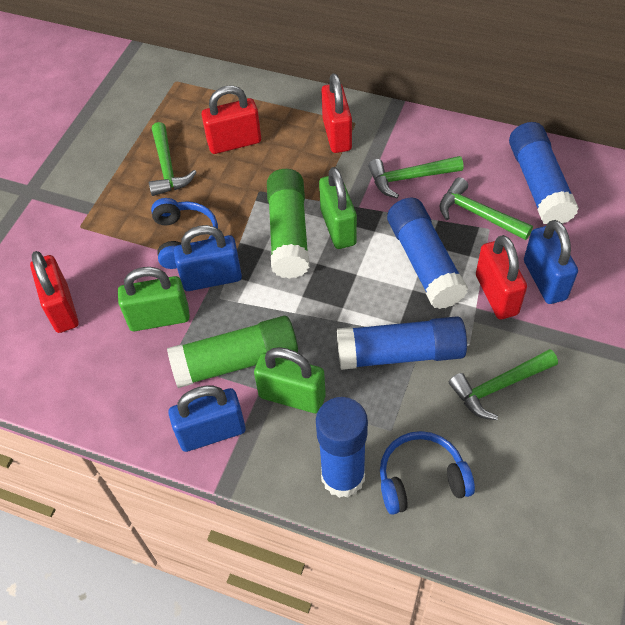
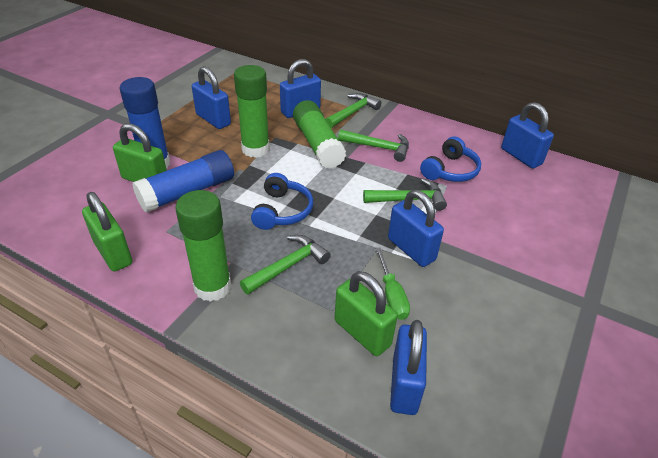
blue glue stick: 4 -> 2
blue padlock: 3 -> 5
green glue stick: 2 -> 3
green screwdriver: 0 -> 1
red padlock: 4 -> 0

